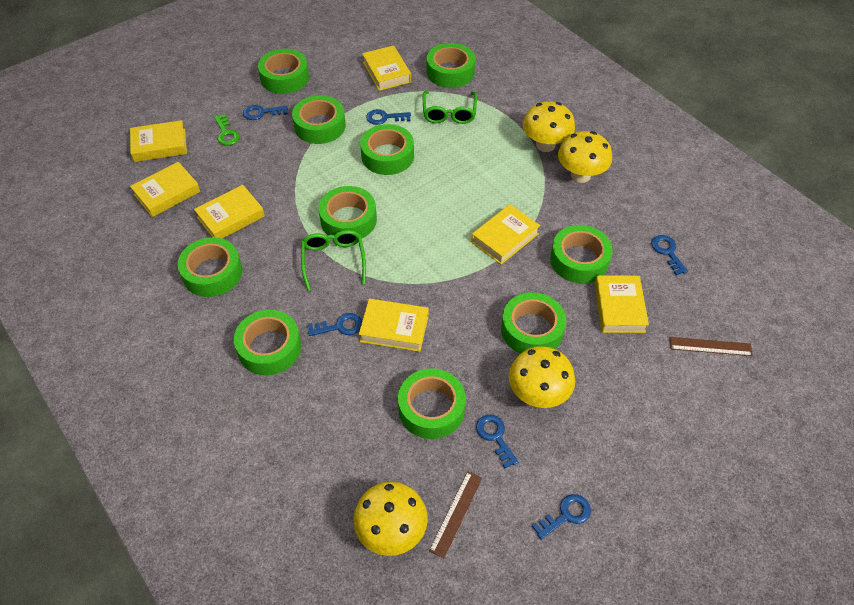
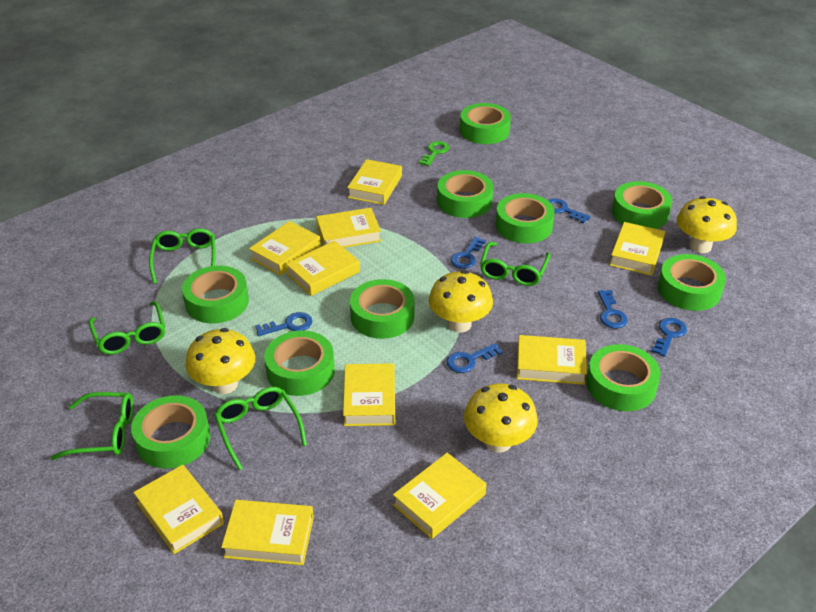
brown ruler: 2 -> 0
green glasses: 2 -> 5
yellow book: 7 -> 10

